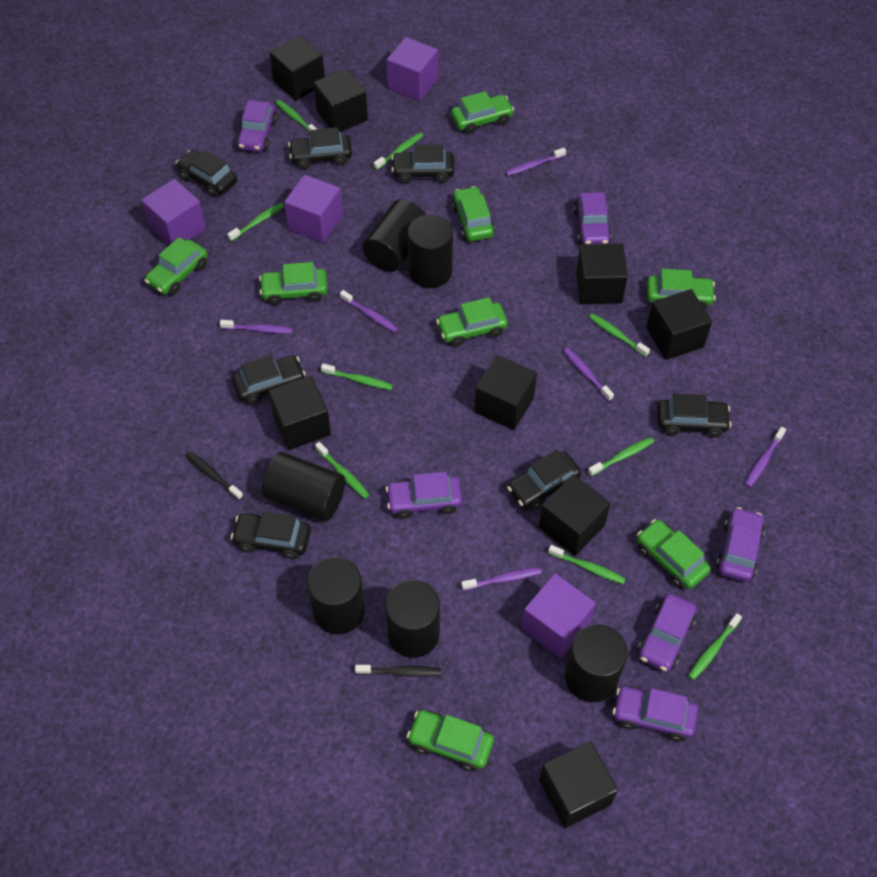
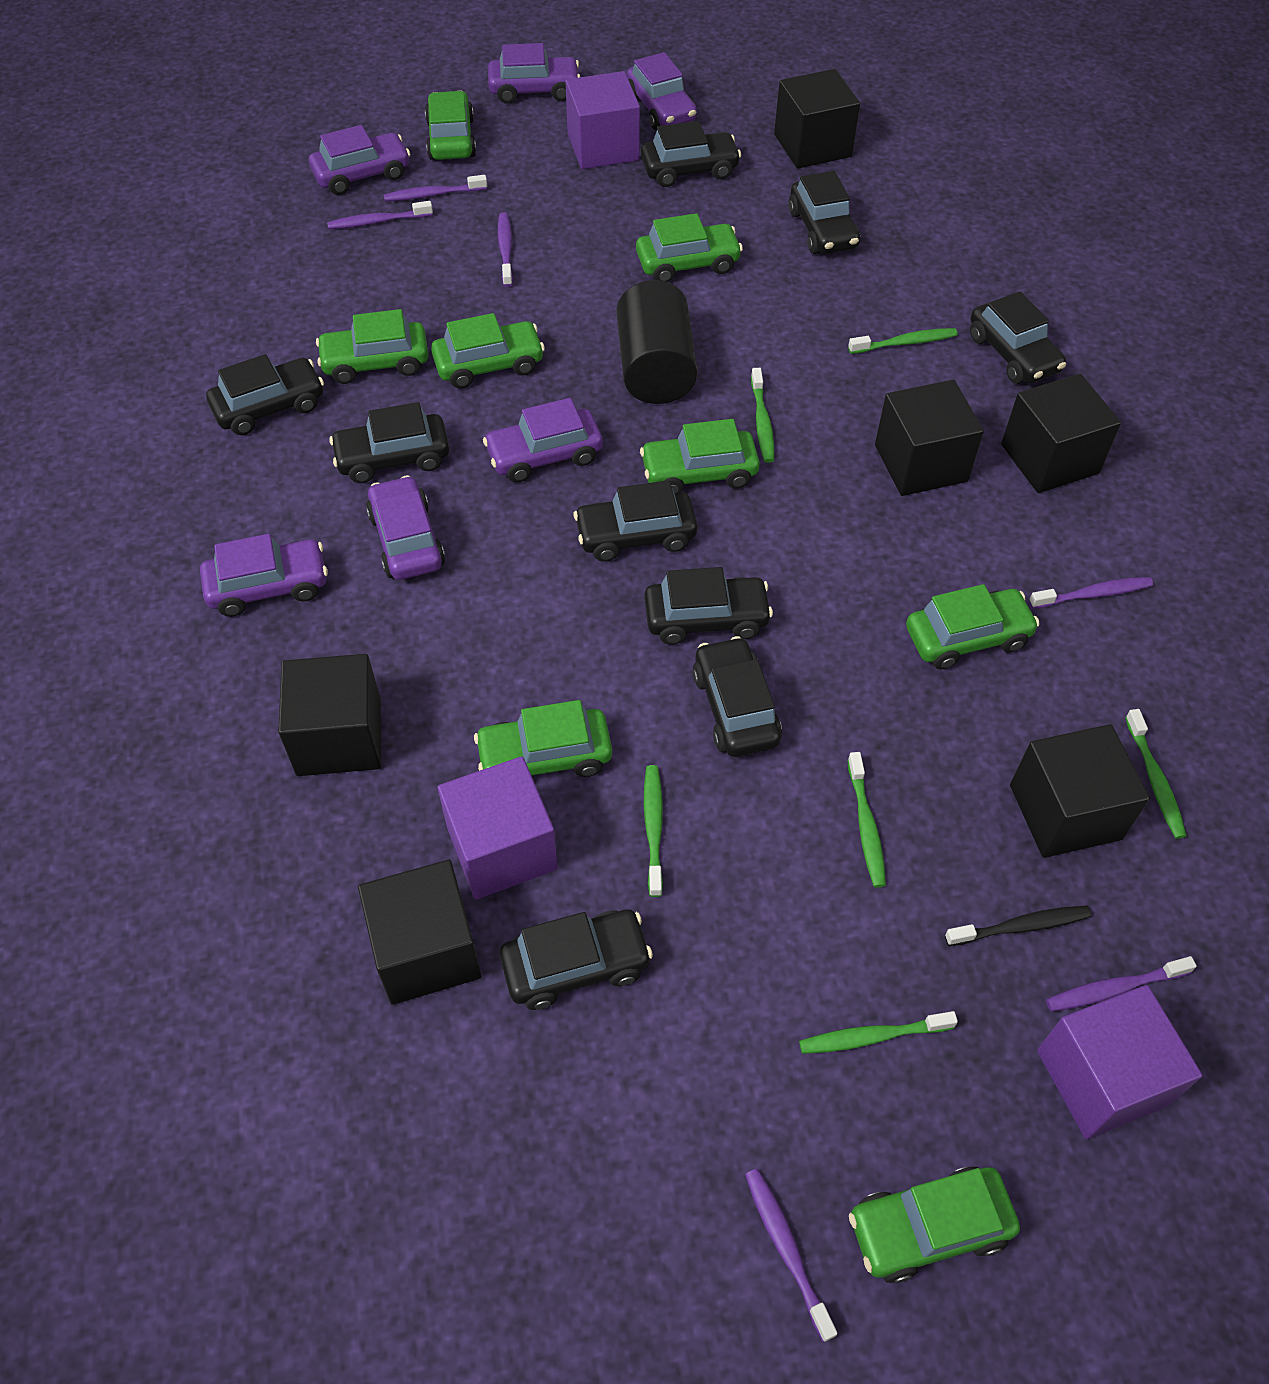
black car: 7 -> 9
black cube: 8 -> 6
black cylinder: 6 -> 1
black toothbrush: 2 -> 1
green toothbrush: 9 -> 6
purple cube: 4 -> 3

